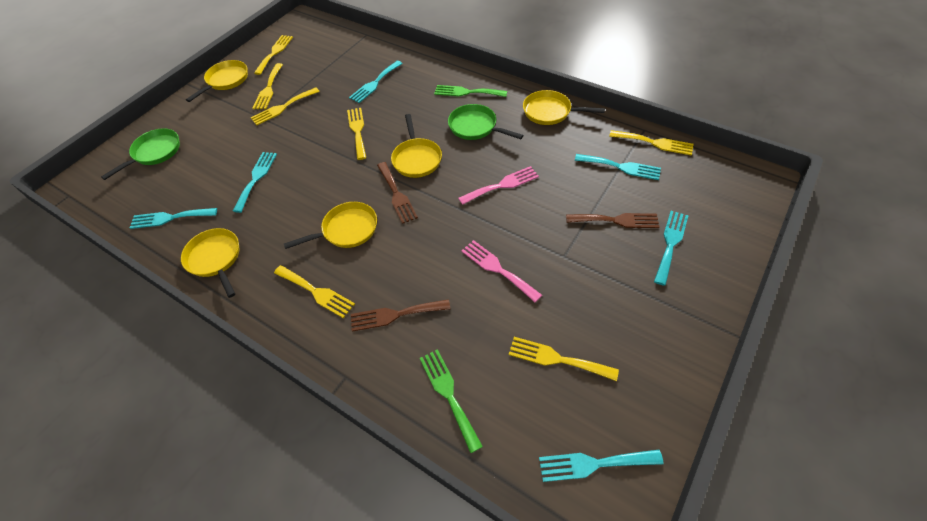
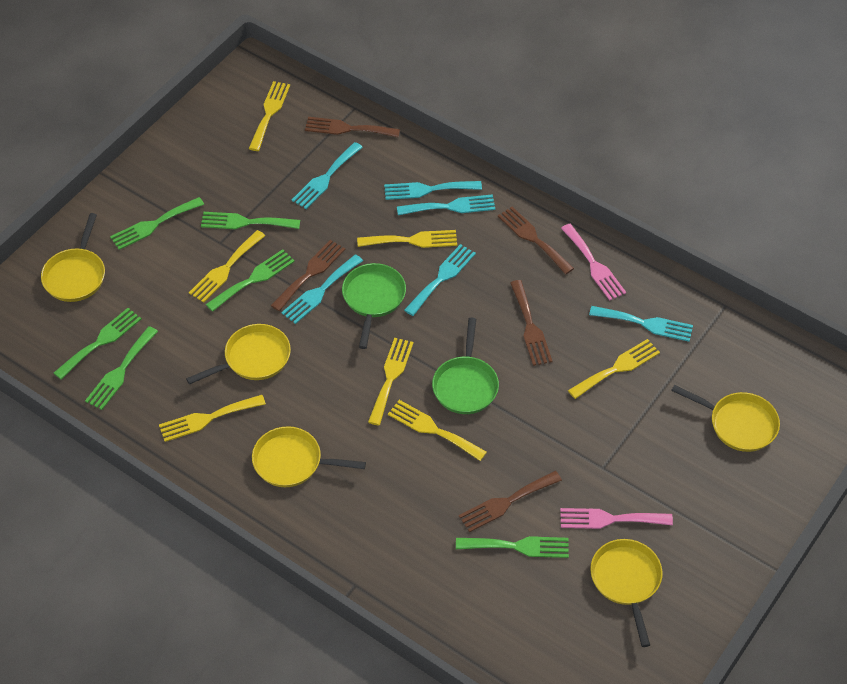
brown fork: 3 -> 5
green fork: 2 -> 6

